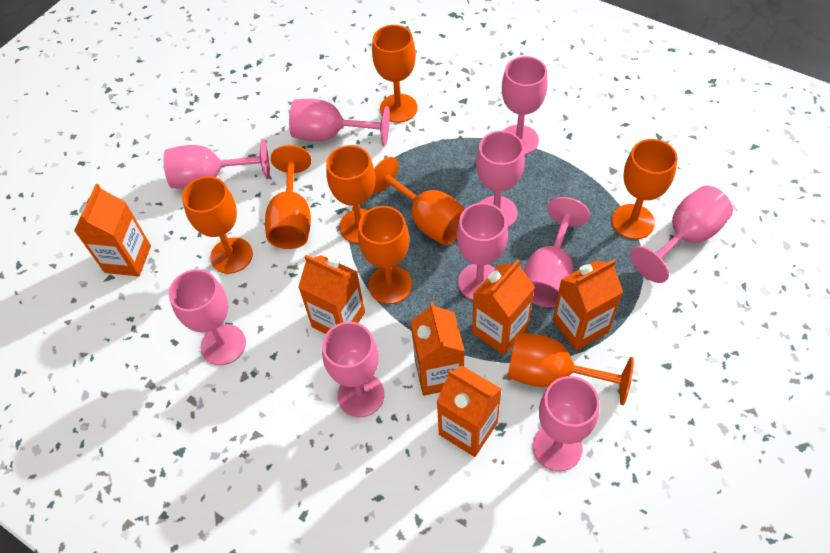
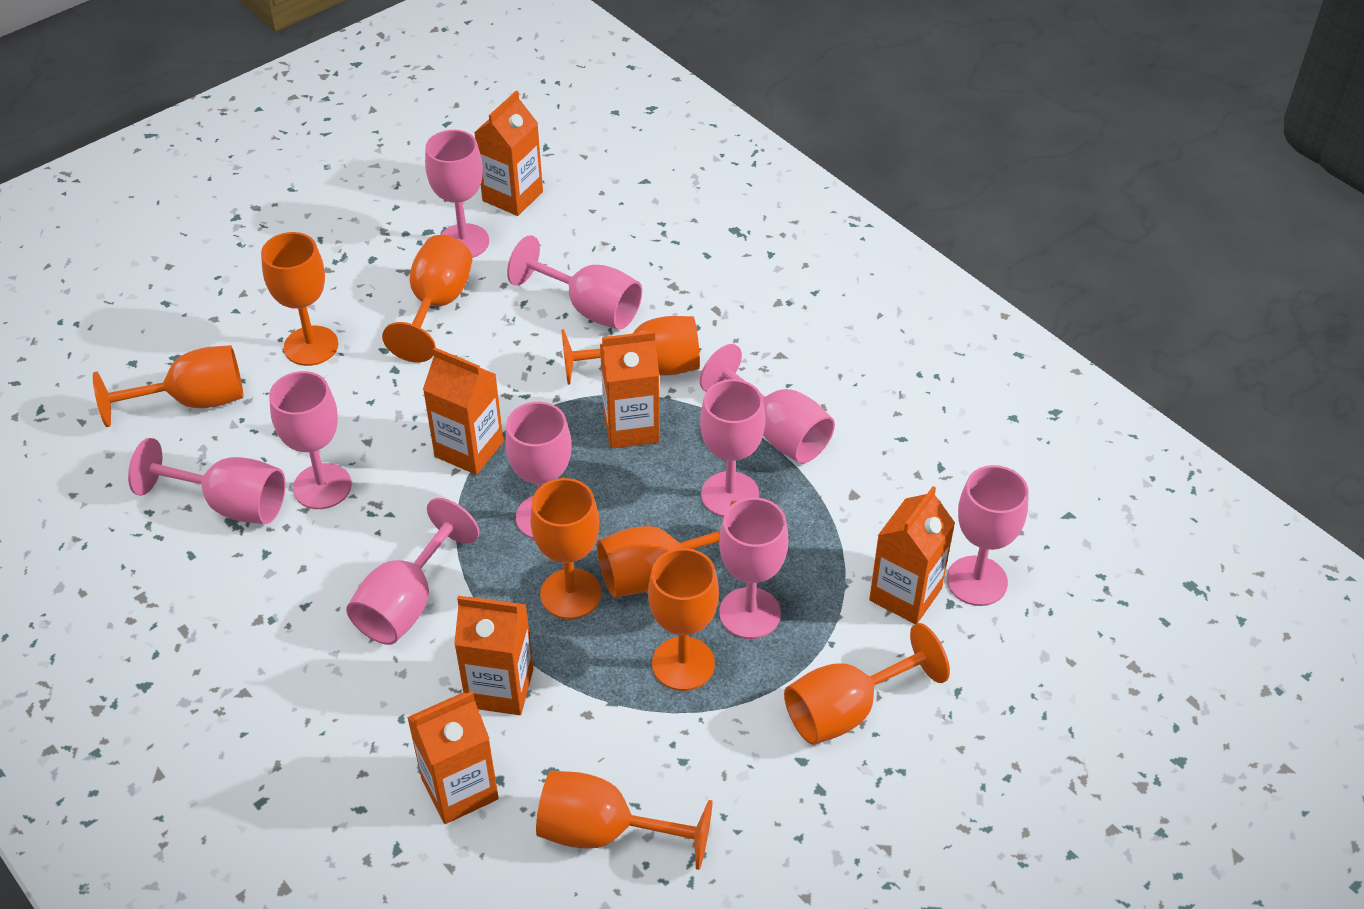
orange goblet: 8 -> 9

